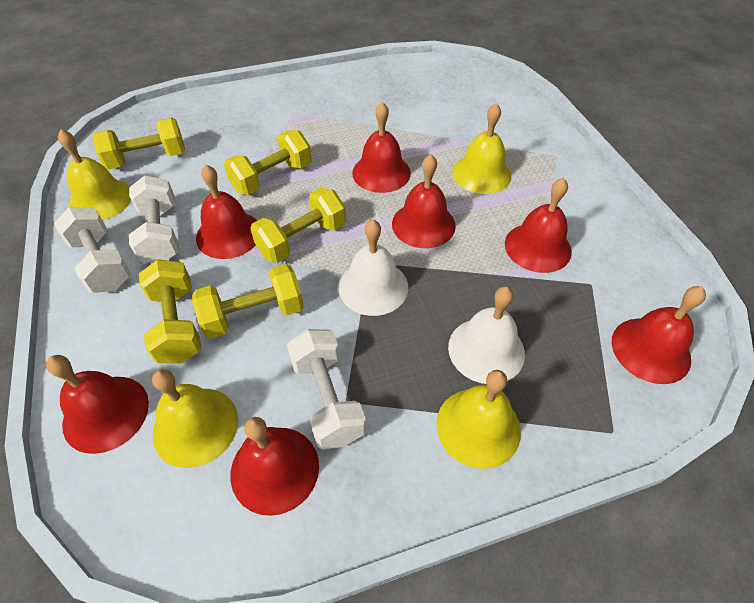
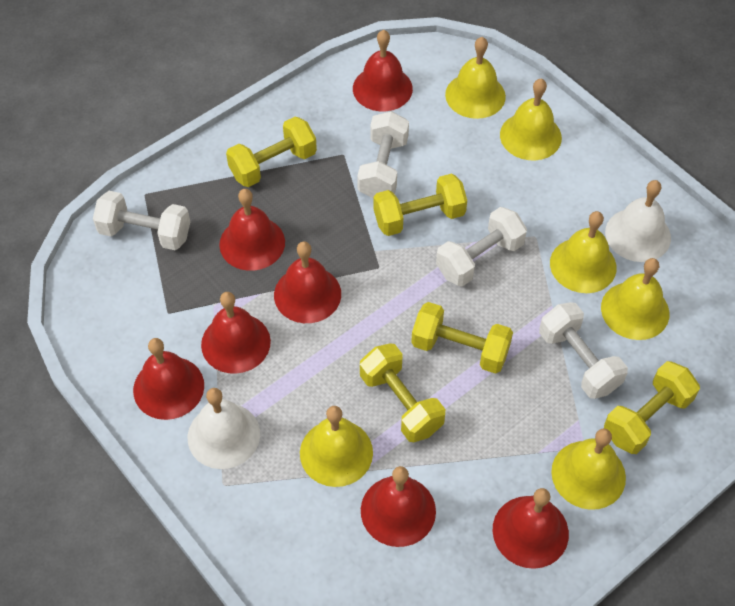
white dumbbell: 3 -> 4
yellow bell: 4 -> 6

